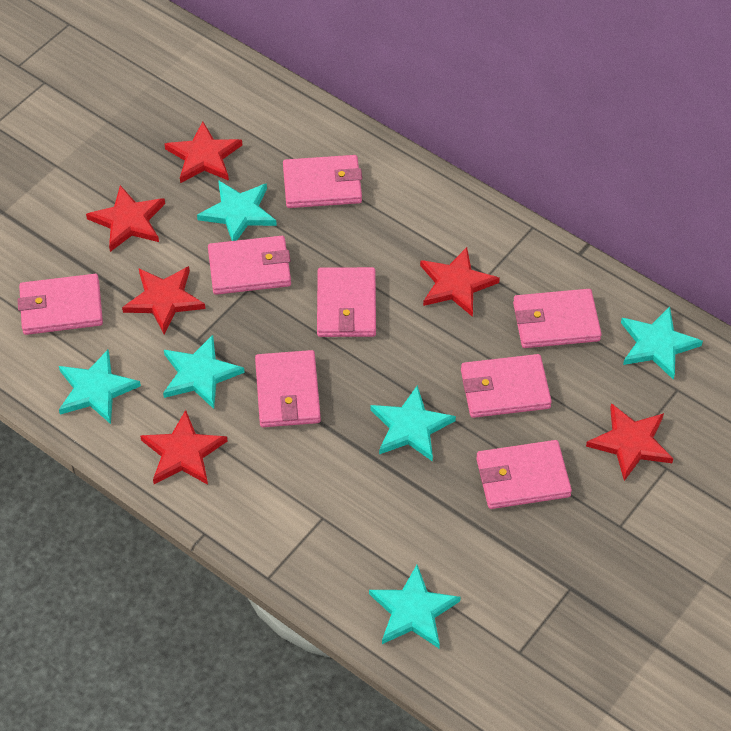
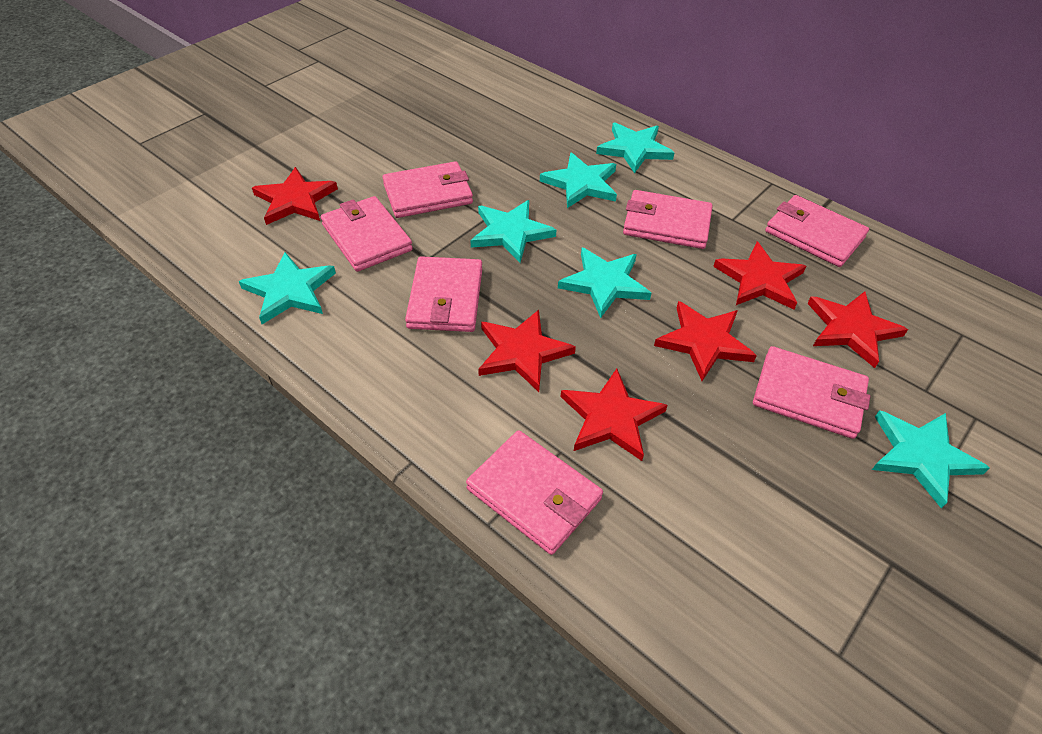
pink wallet: 8 -> 7

